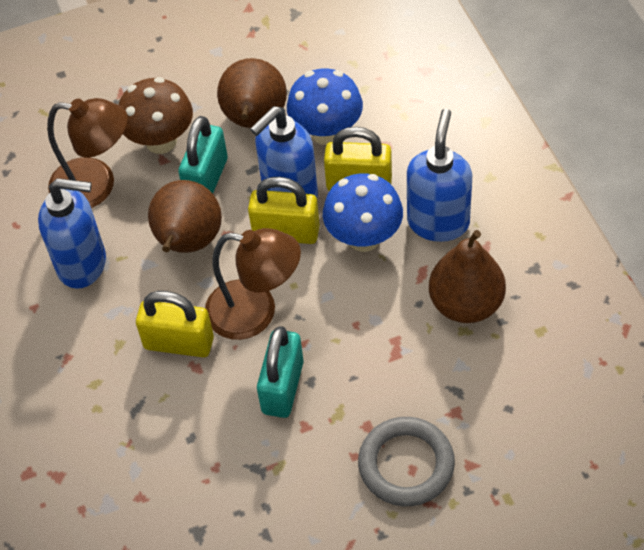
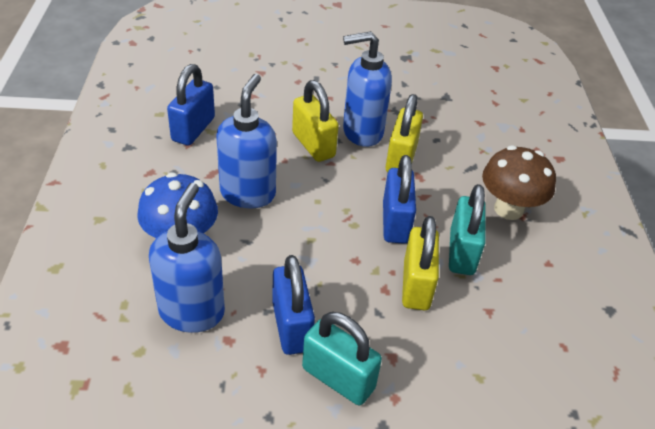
blue mushroom: 2 -> 1
blue padlock: 0 -> 3
brown lamp: 2 -> 0
brown pear: 3 -> 0
grey ring: 1 -> 0

